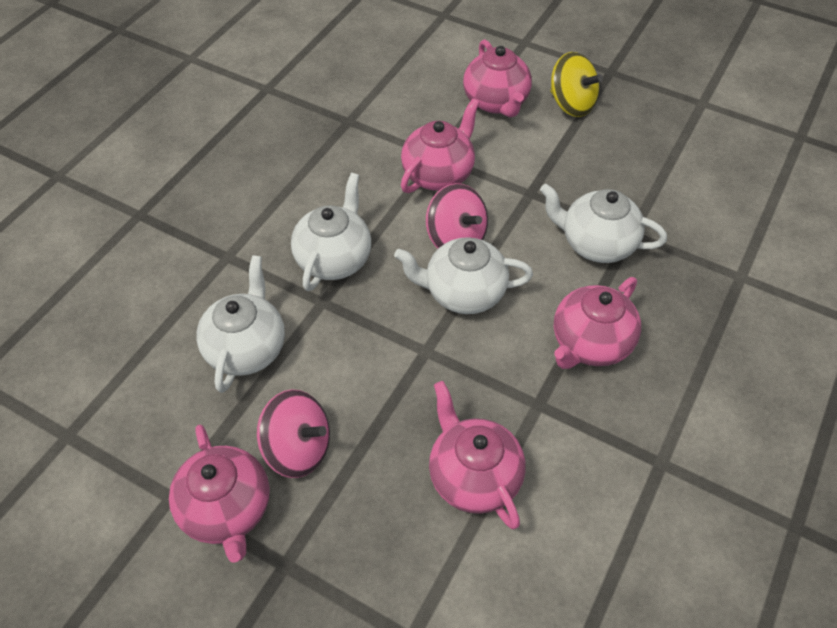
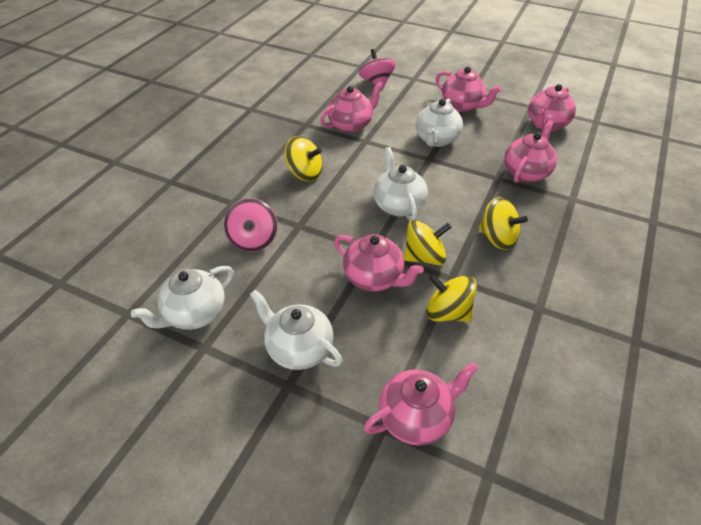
pink teapot: 5 -> 6
yellow spinning top: 1 -> 4

